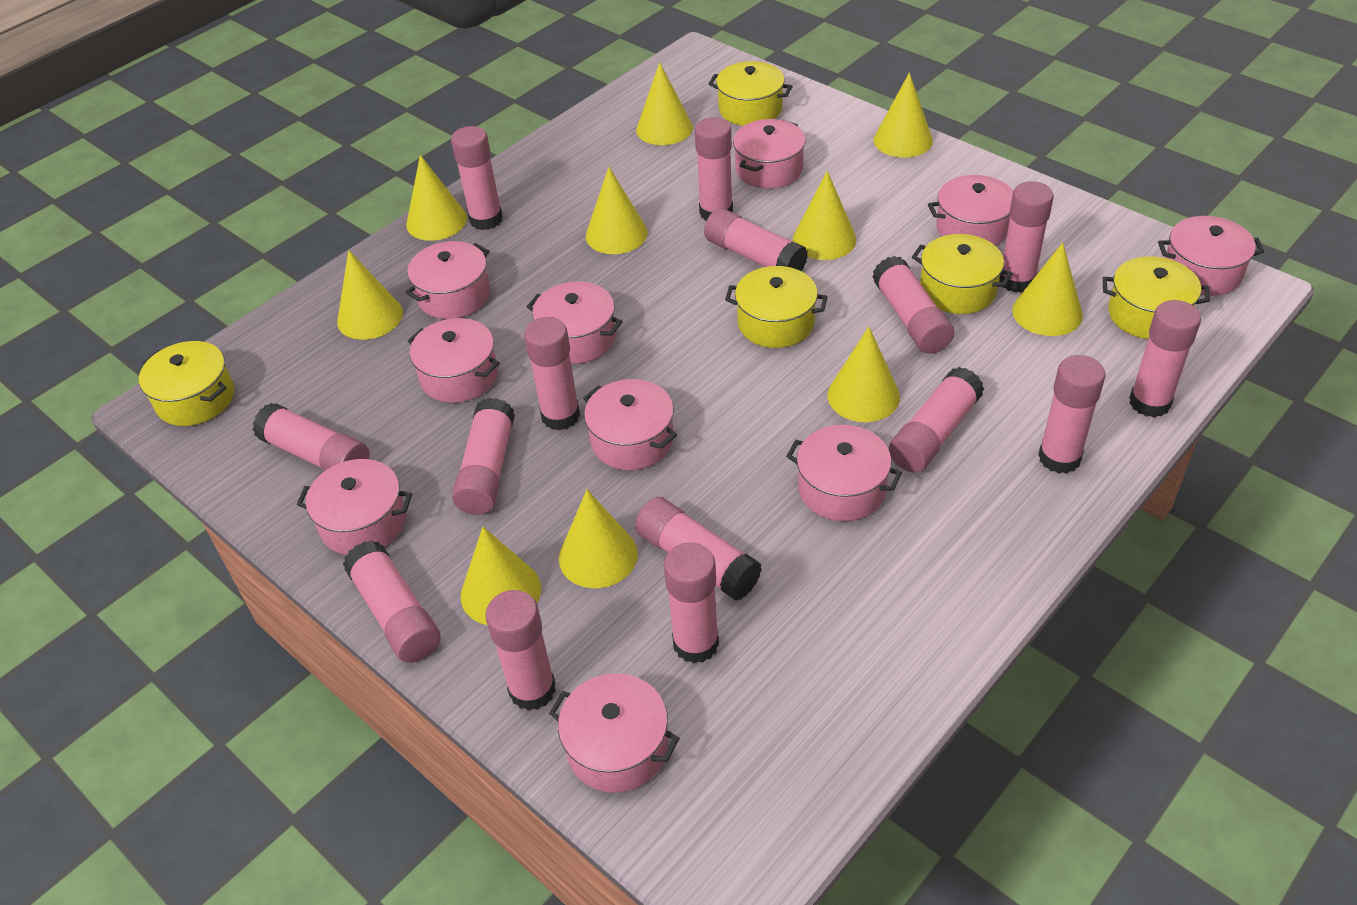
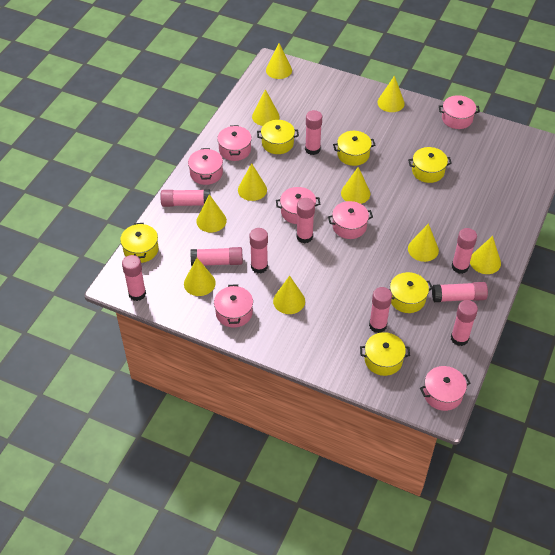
pink glue stick: 15 -> 10
pink pot: 10 -> 7
yellow pot: 5 -> 6

